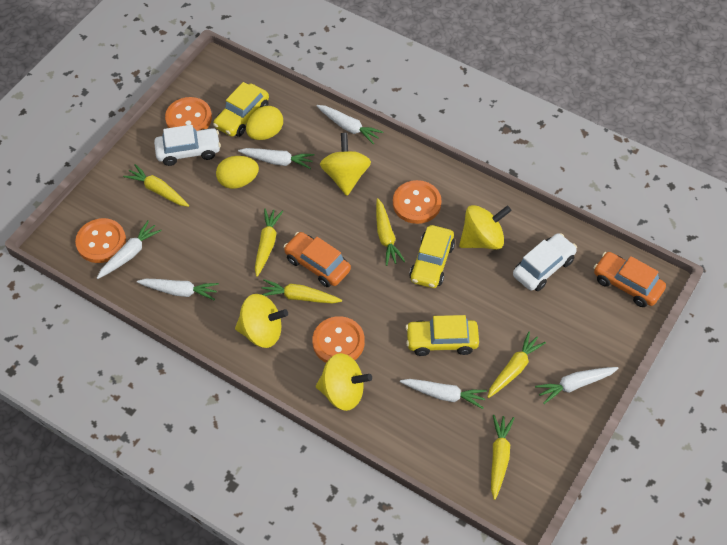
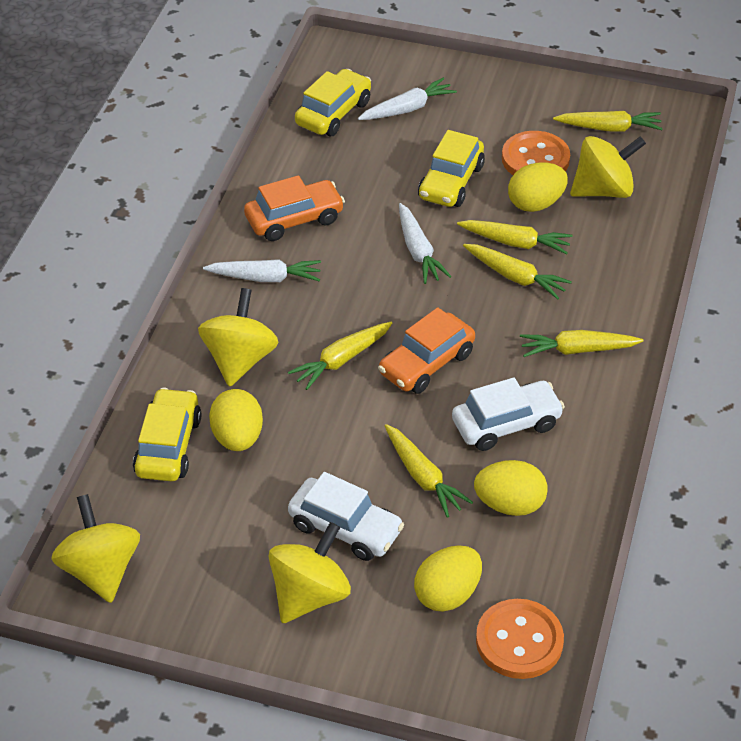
orange button: 4 -> 2
white carrot: 6 -> 3
yellow egg: 2 -> 4

